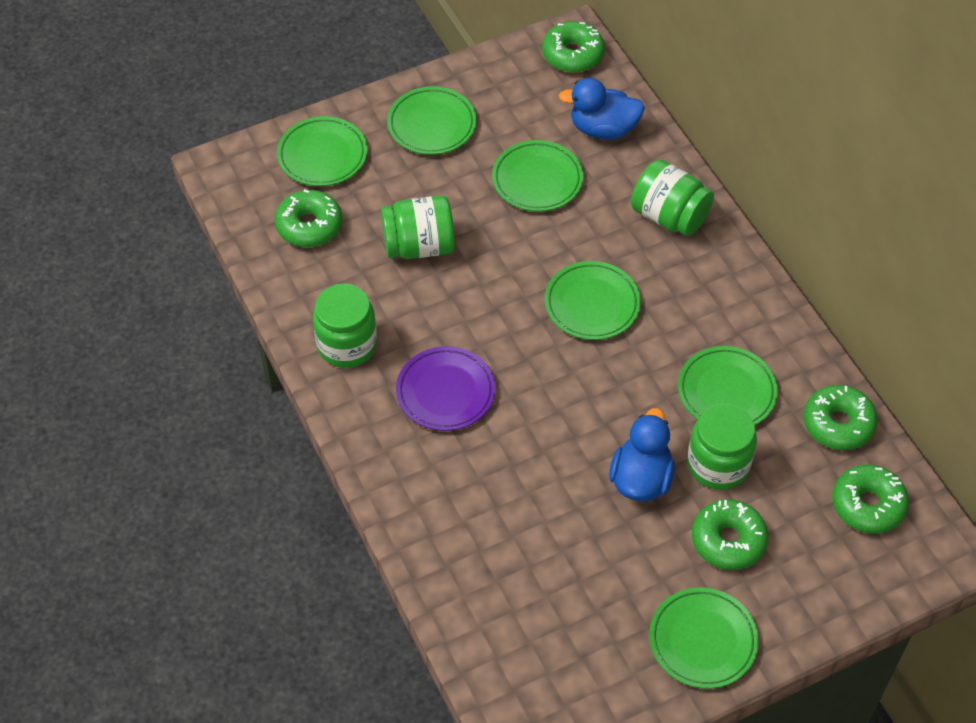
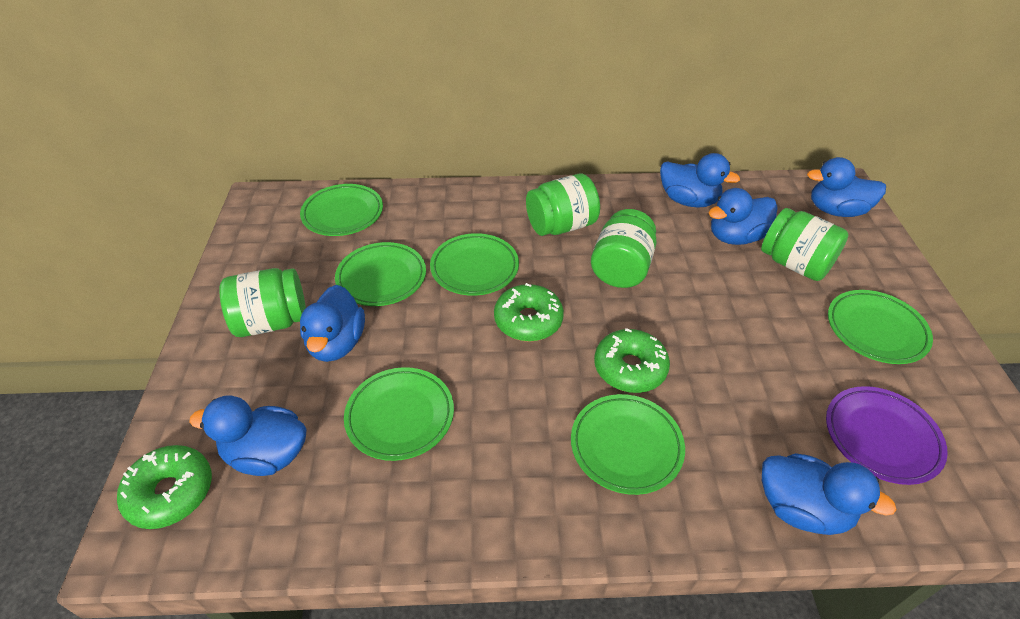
blue duck: 2 -> 6
green donut: 5 -> 3

